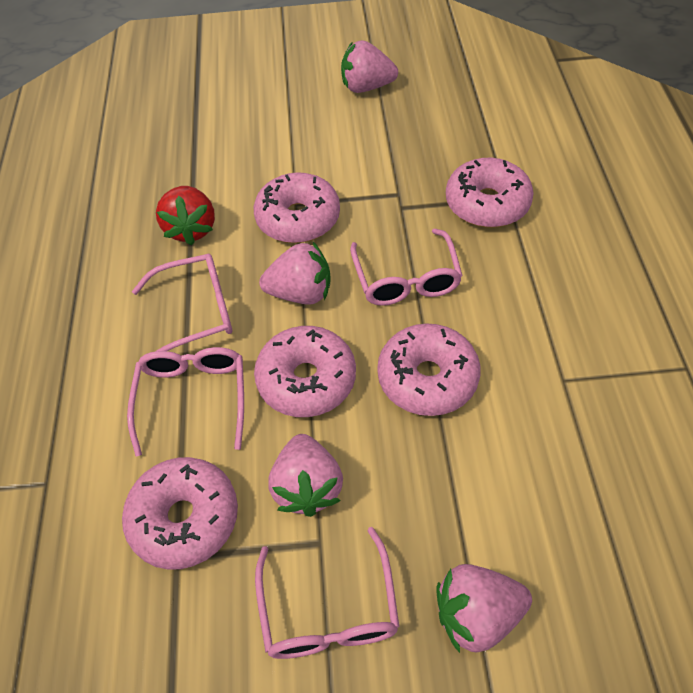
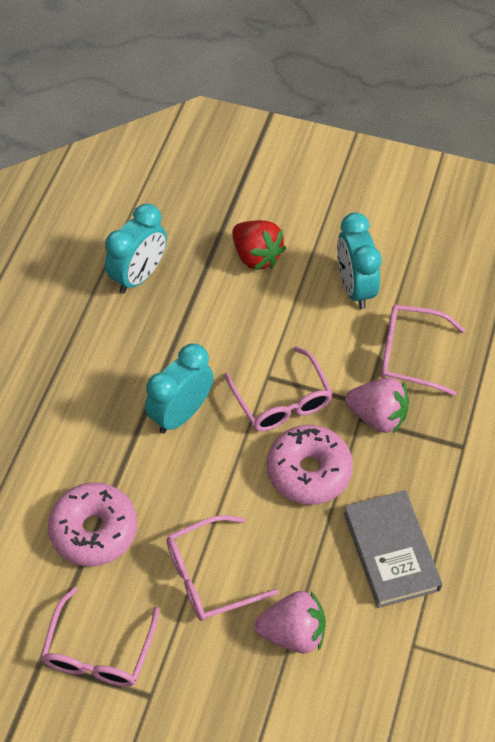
grey book: 0 -> 1
pink donut: 5 -> 2
pink strawberry: 4 -> 2
turquoise clock: 0 -> 3

